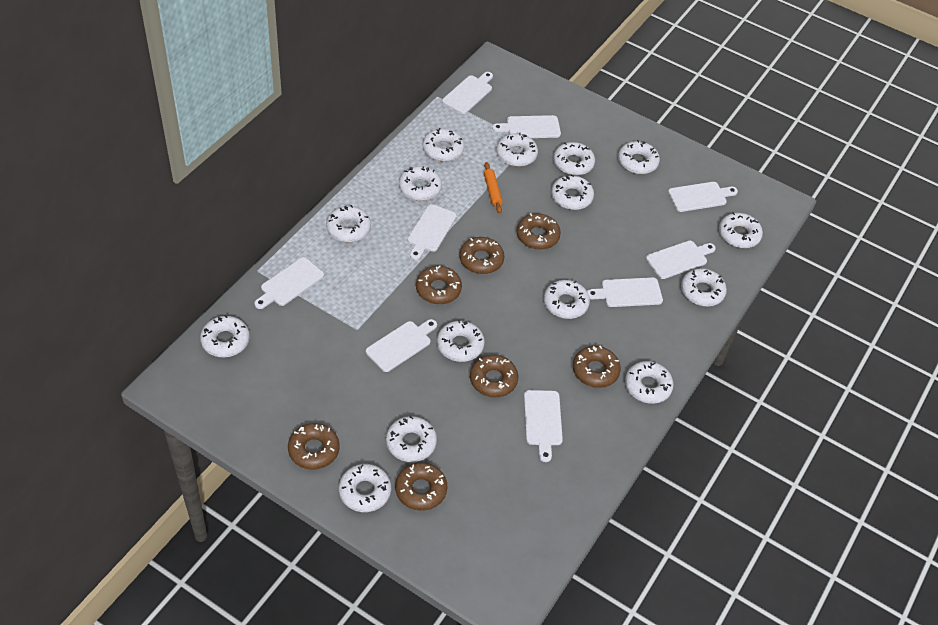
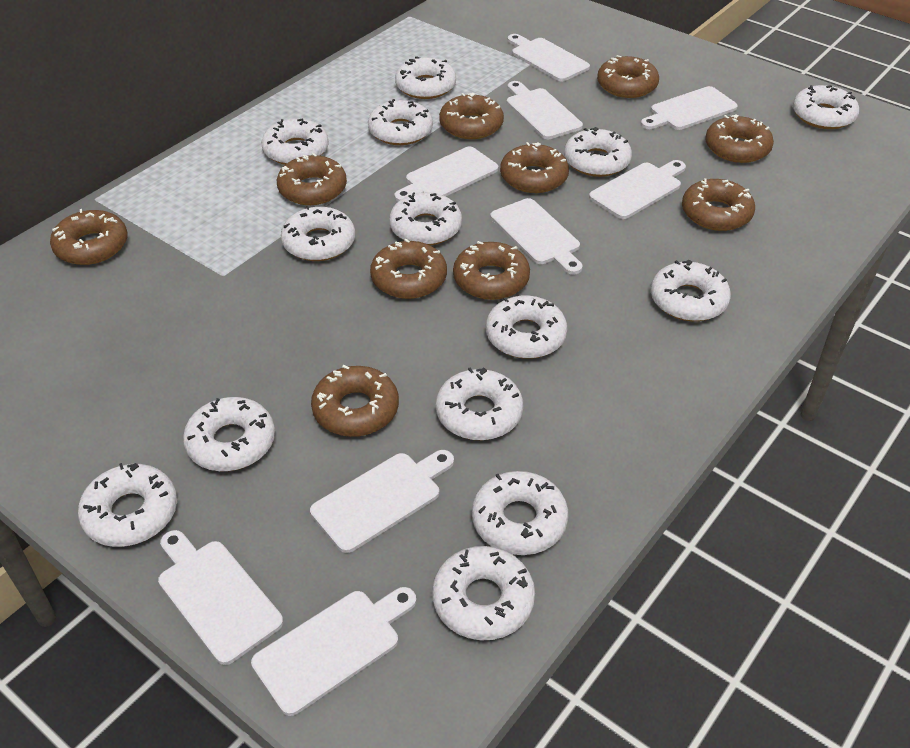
brown donut: 7 -> 10
orange rolling pin: 1 -> 0
white donut: 15 -> 14

